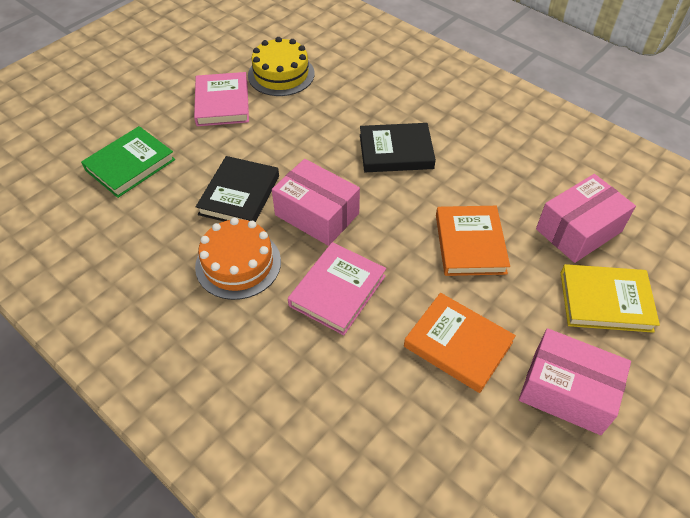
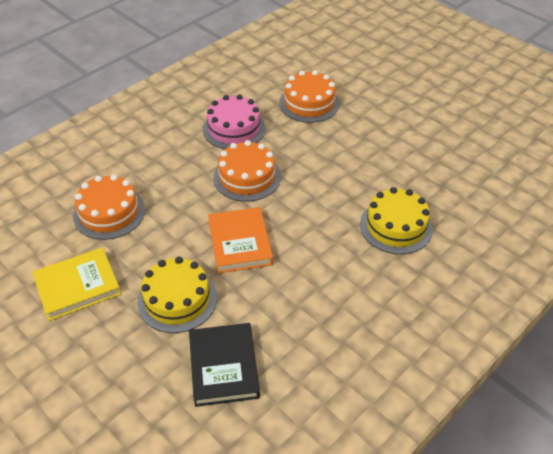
black book: 2 -> 1
green book: 1 -> 0
orange book: 2 -> 1
orange cake: 1 -> 3
pink book: 2 -> 0
pink box: 3 -> 0
pink cake: 0 -> 1
yellow cake: 1 -> 2

